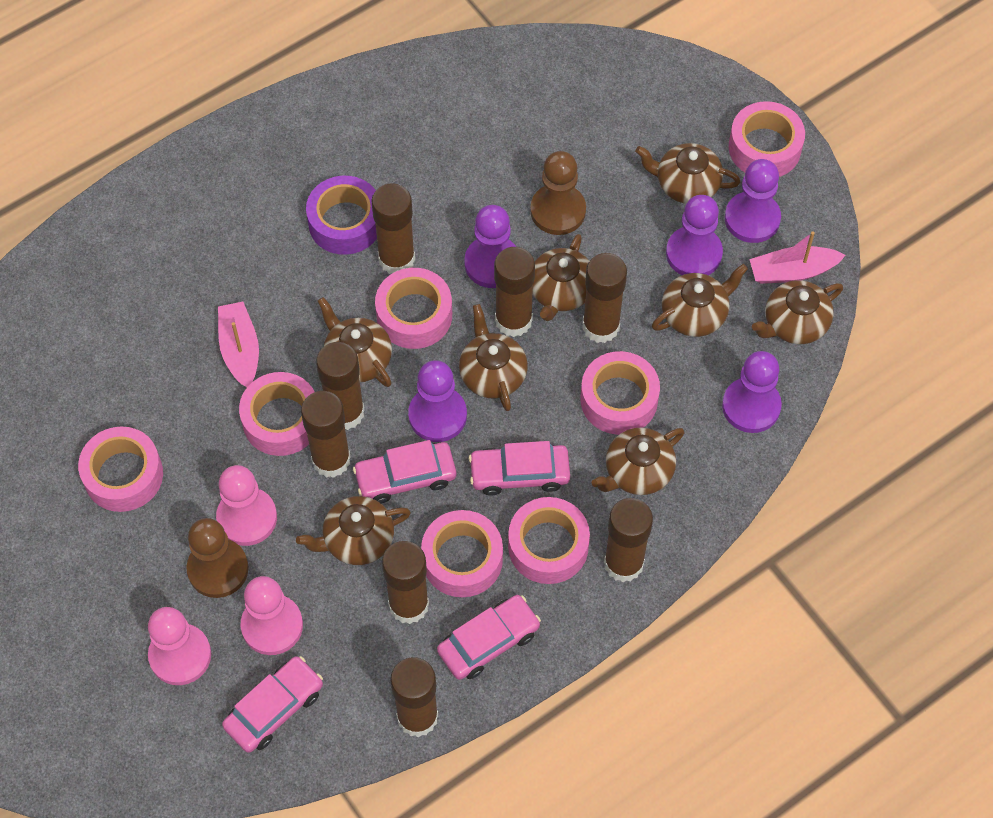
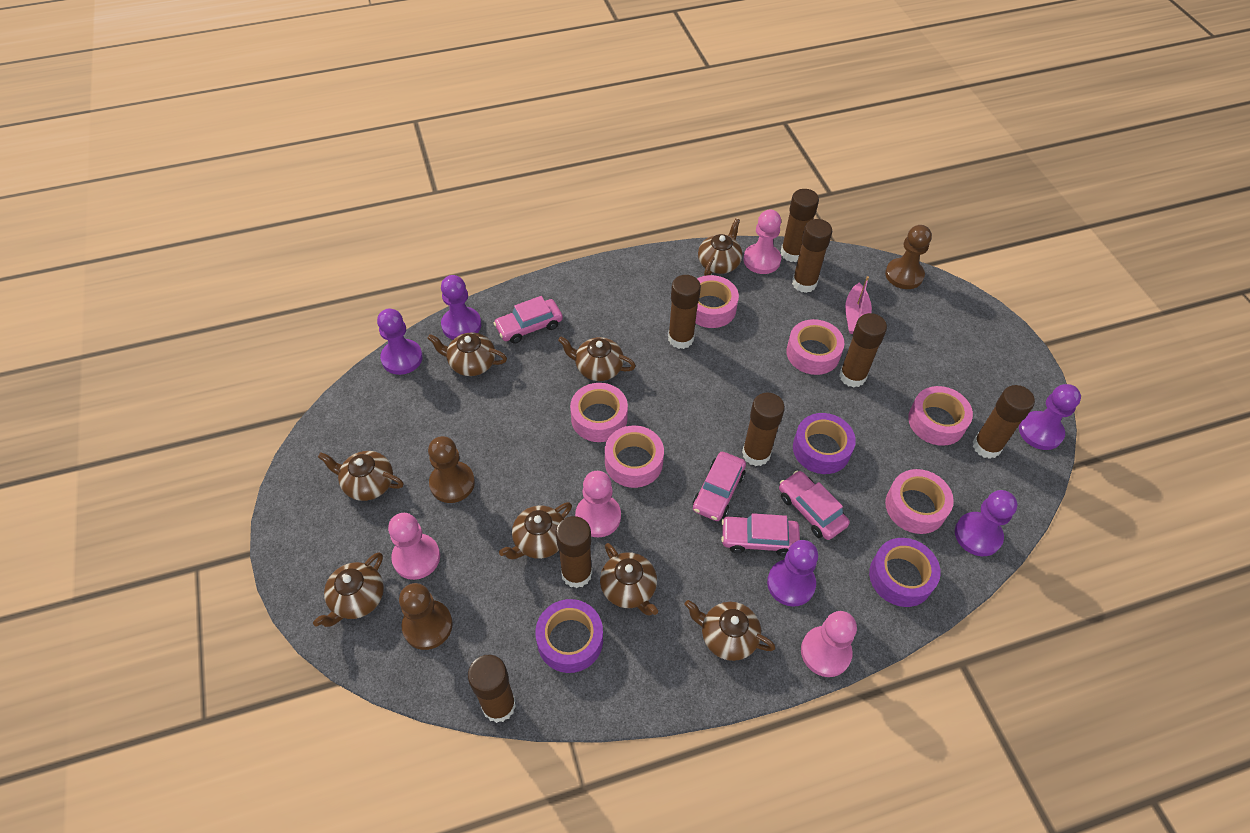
brown pawn: 2 -> 3
pink boat: 2 -> 1
pink pawn: 3 -> 4
pink tape: 7 -> 6
purple tape: 1 -> 3

